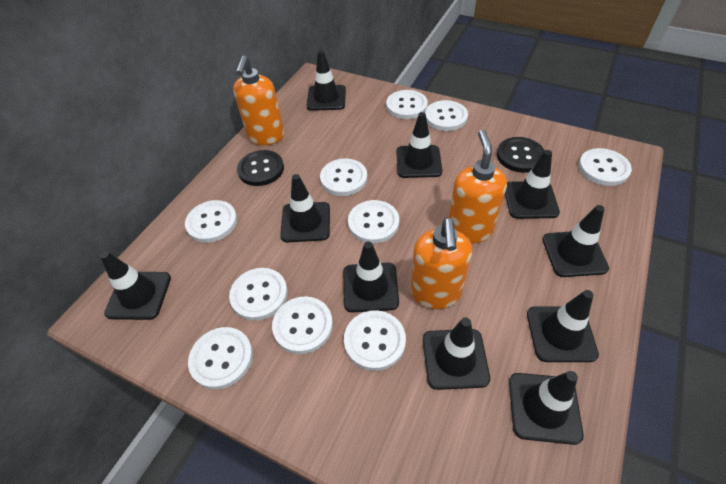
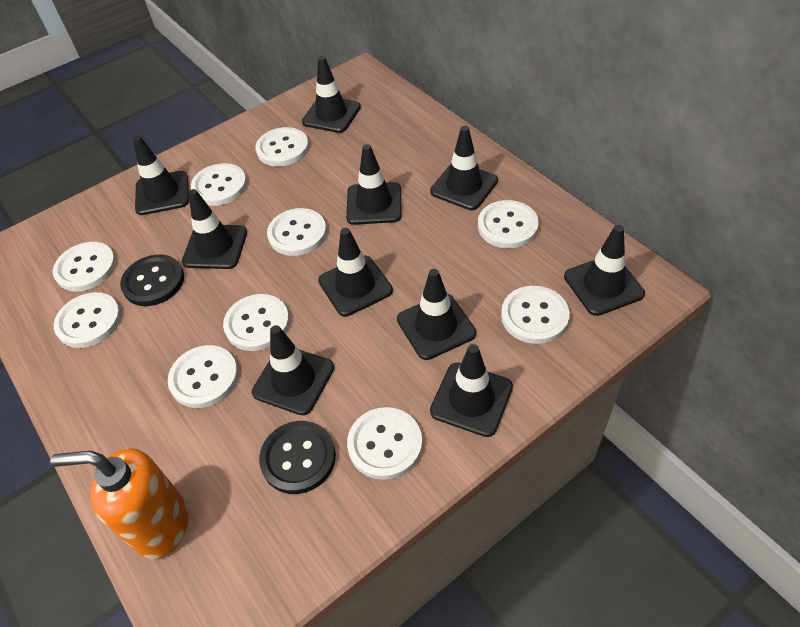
orange soap dispenser: 3 -> 1

